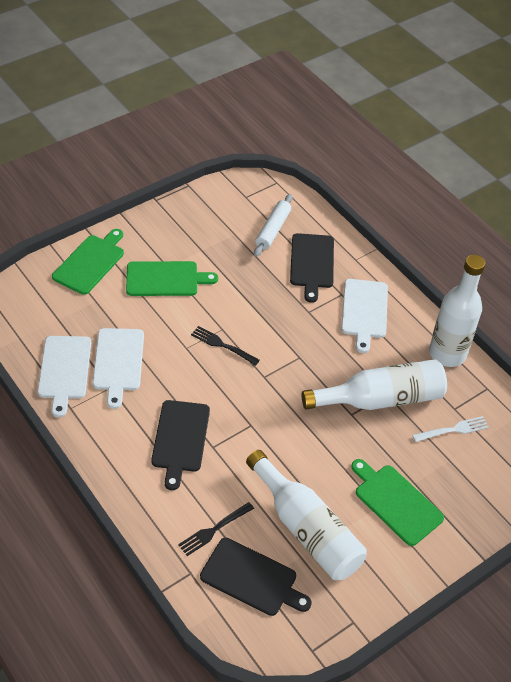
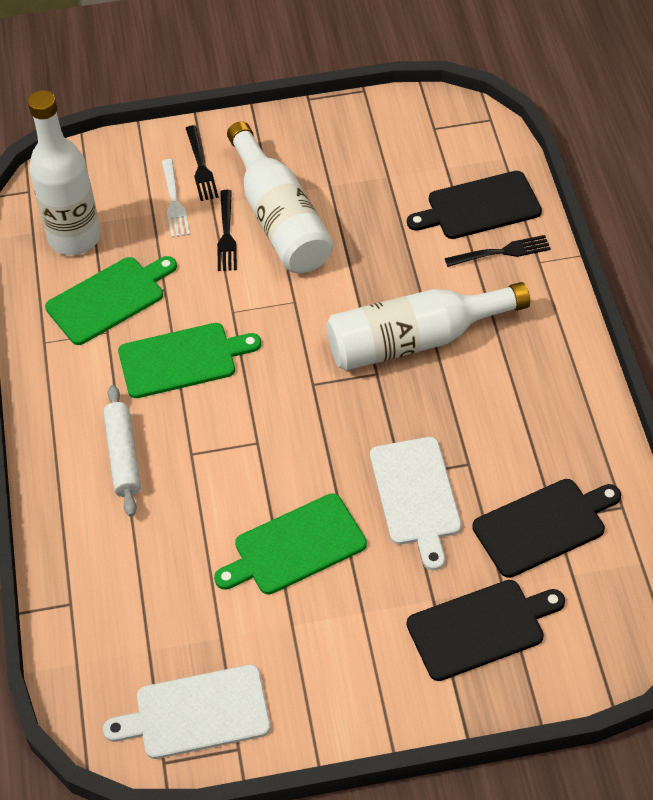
black fork: 2 -> 3
white cutting board: 3 -> 2

